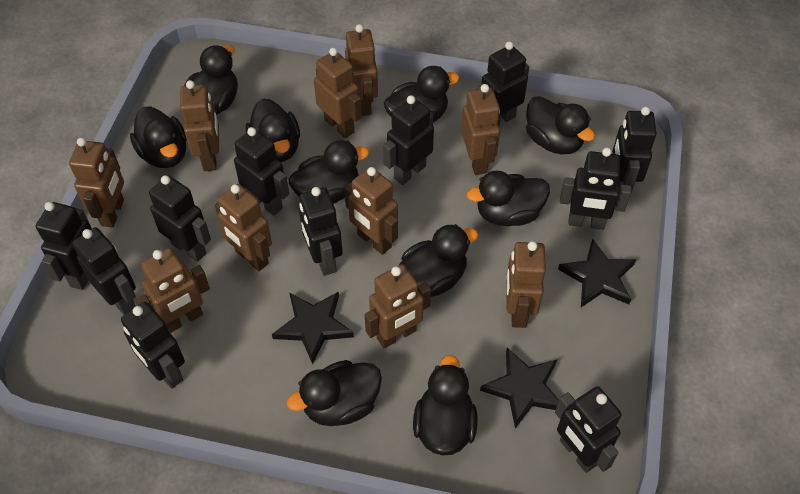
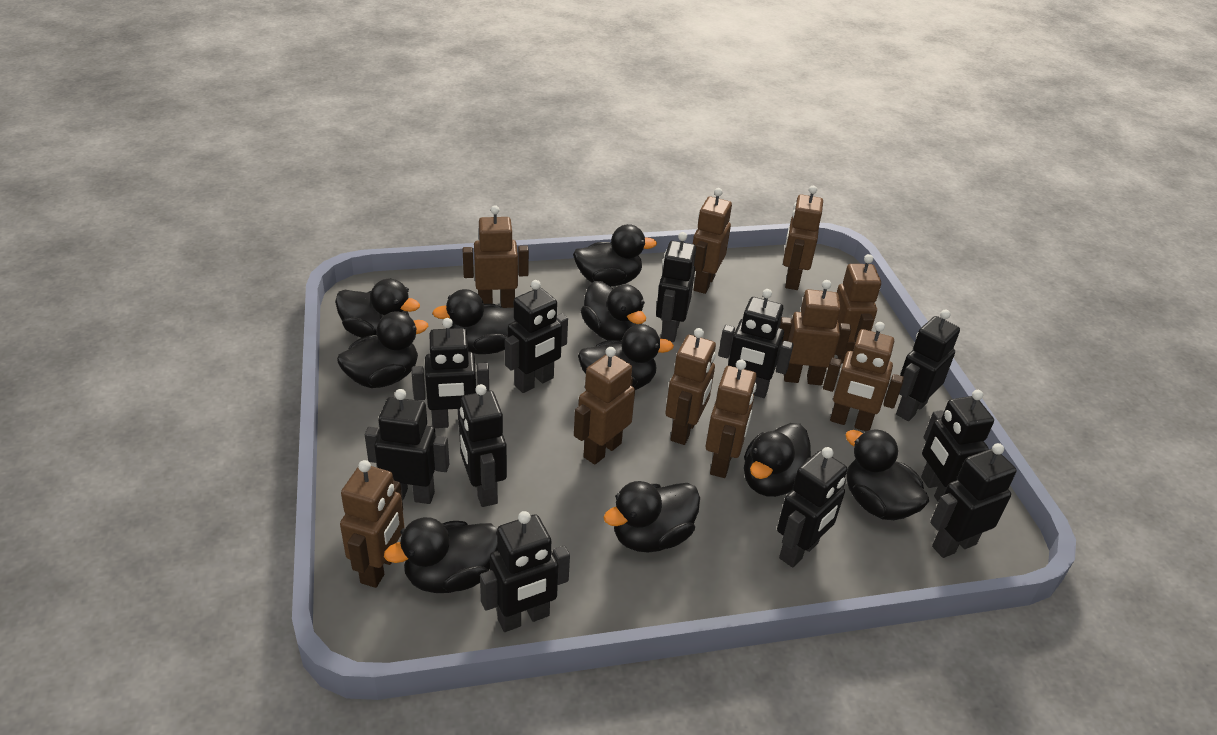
black star: 3 -> 0

